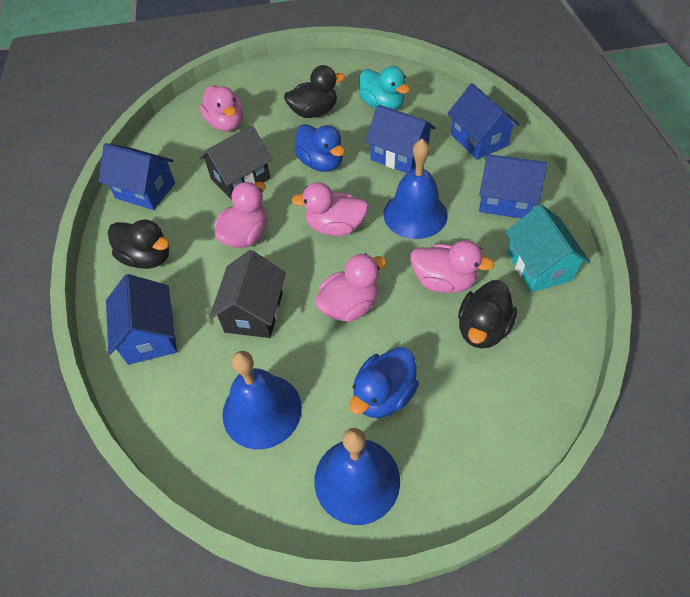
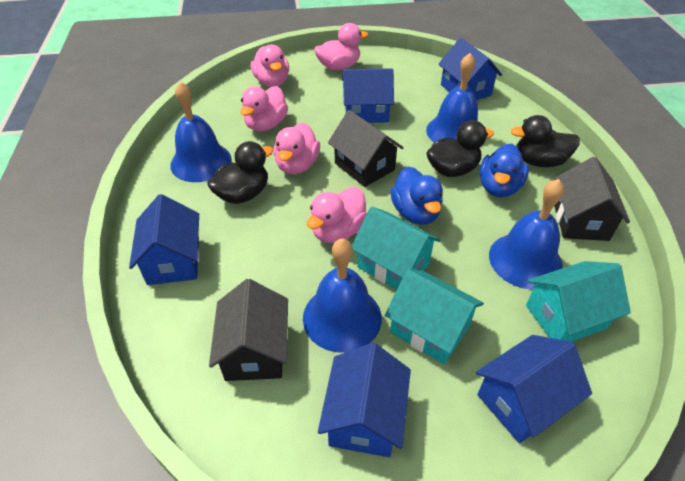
black house: 2 -> 3
blue bell: 3 -> 4
turquoise duck: 1 -> 0
turquoise house: 1 -> 3

